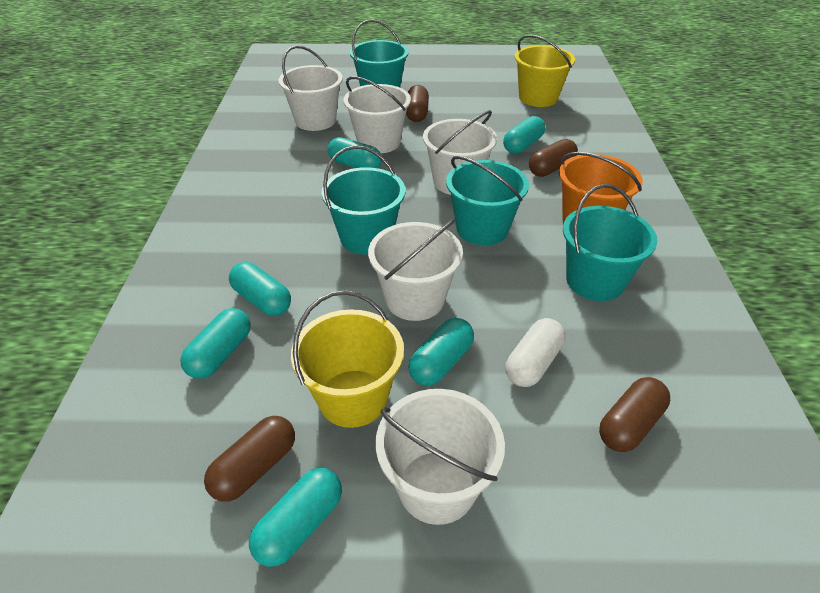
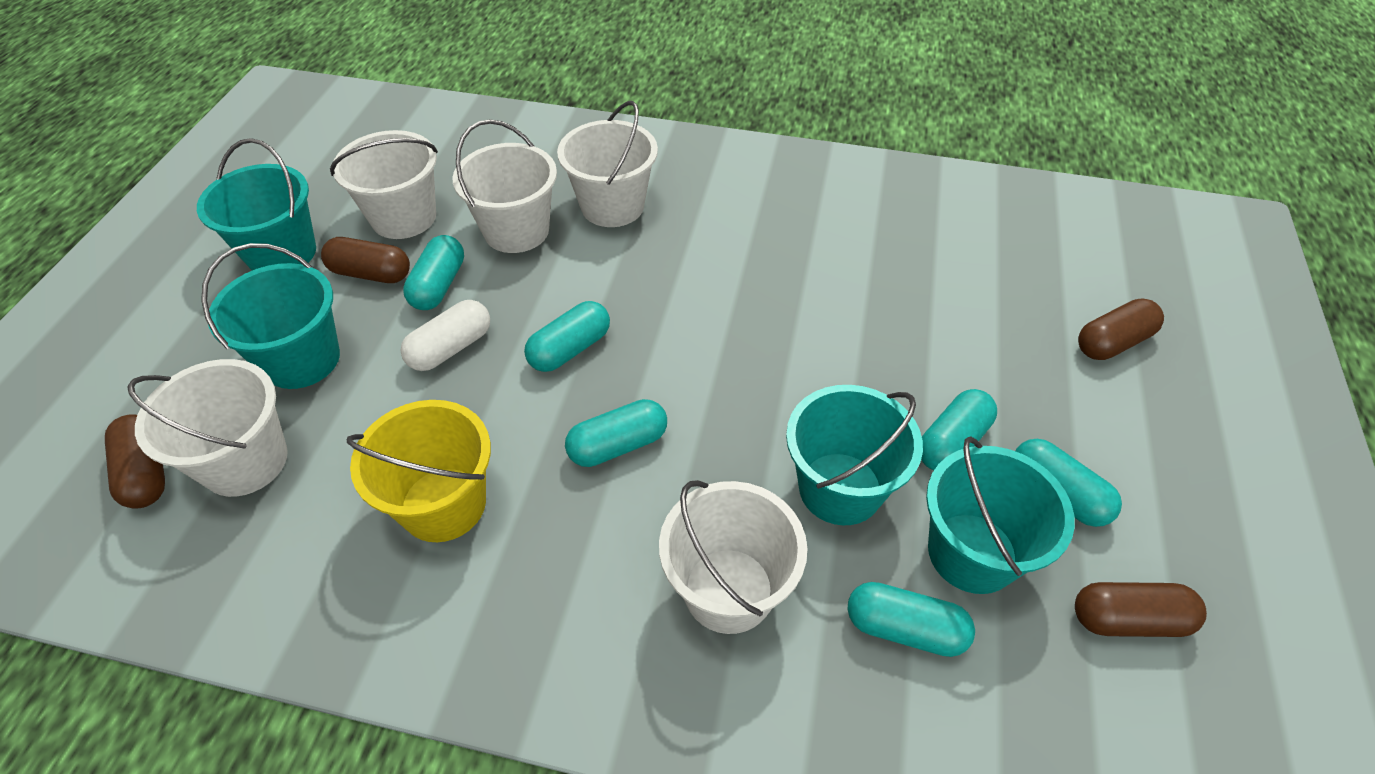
orange bucket: 1 -> 0
yellow bucket: 2 -> 1

